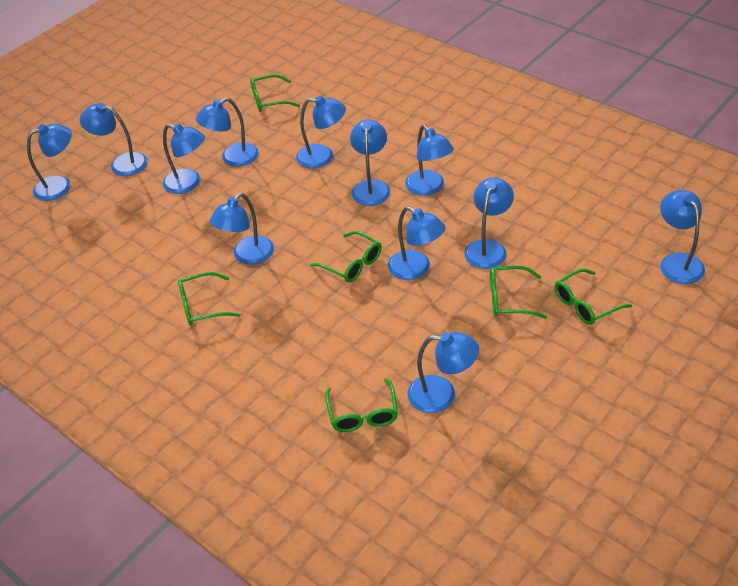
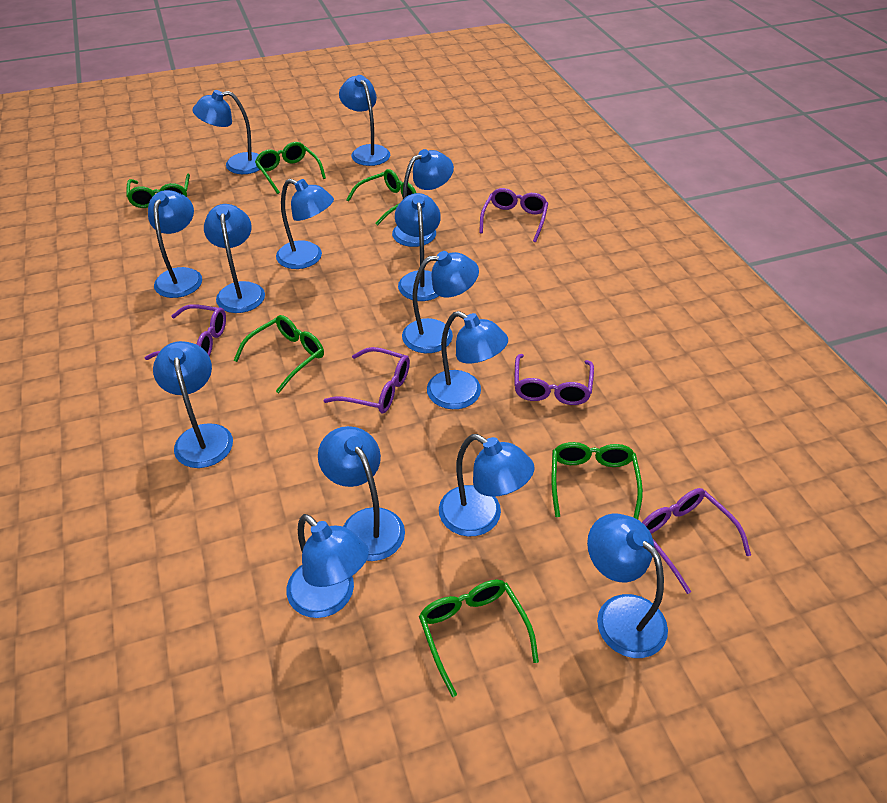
blue lamp: 12 -> 14
purple glasses: 0 -> 5

